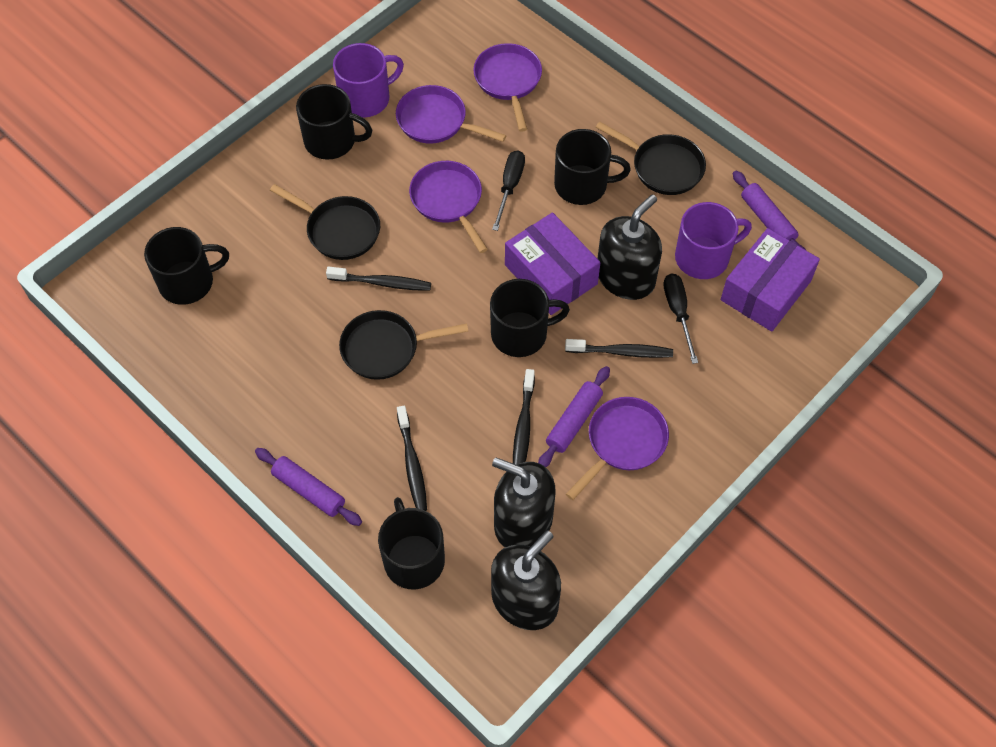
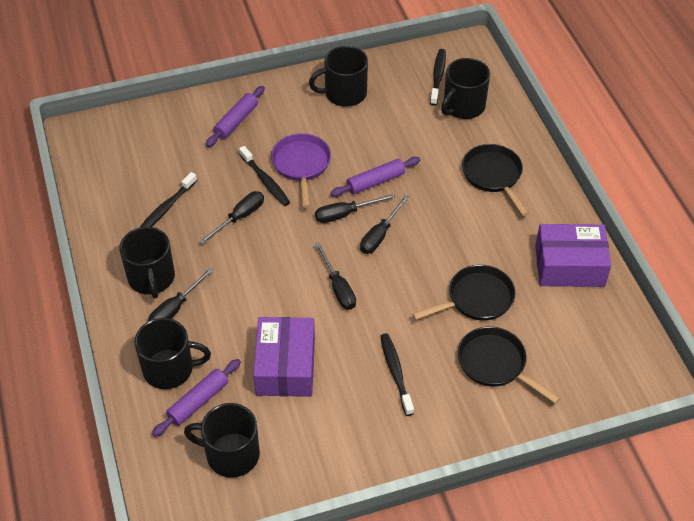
black screwdriver: 2 -> 5
black soap dispenser: 3 -> 0
purple mug: 2 -> 0
purple pan: 4 -> 1

